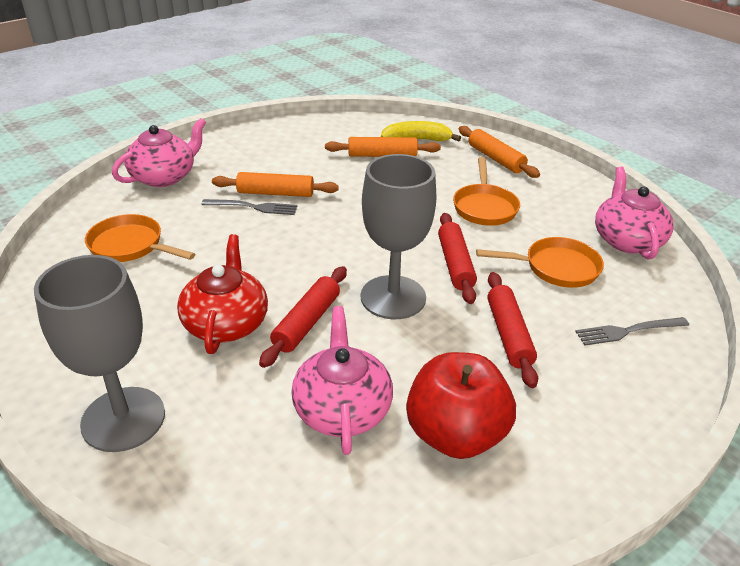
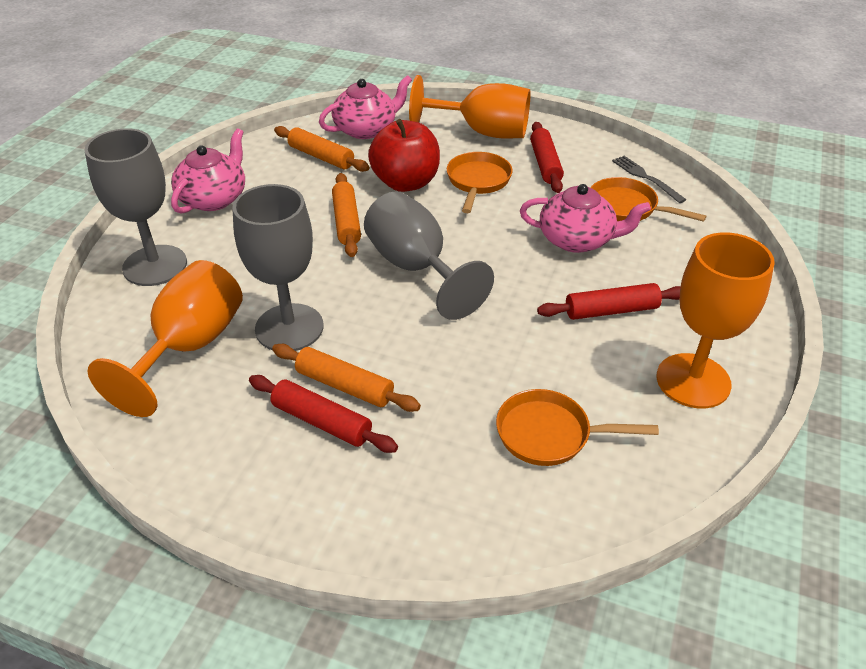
grey fork: 2 -> 1
grey goblet: 2 -> 3
orange goblet: 0 -> 3
red teapot: 1 -> 0
yellow banana: 1 -> 0

